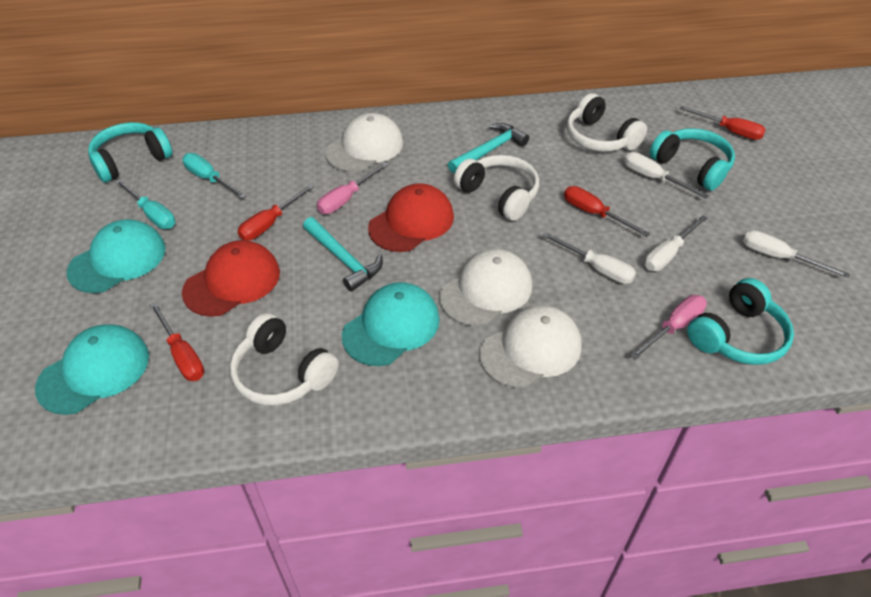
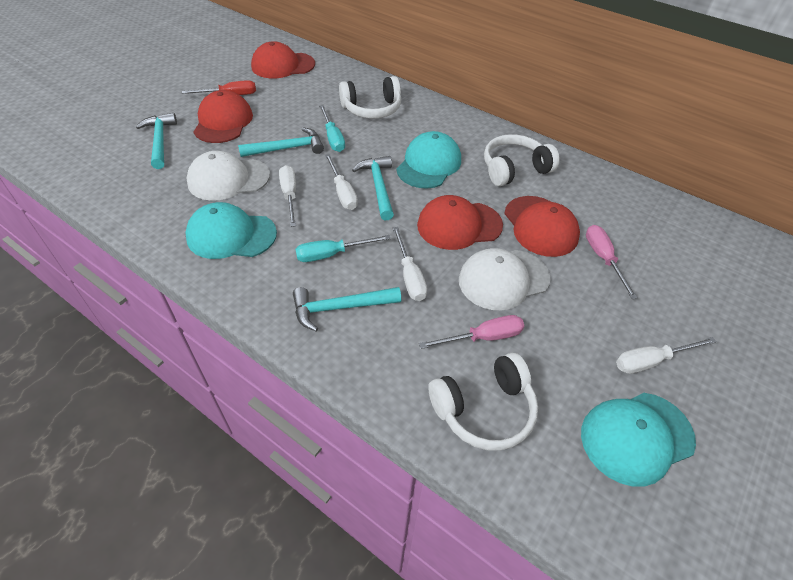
red cap: 2 -> 4
red screwdriver: 4 -> 1
turquoise hammer: 2 -> 4
turquoise headphones: 3 -> 0
white cap: 3 -> 2

